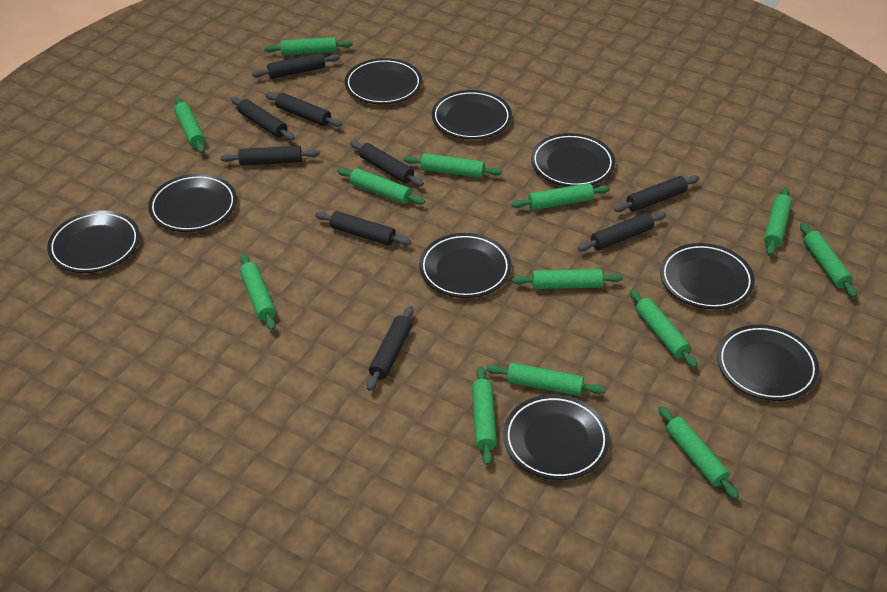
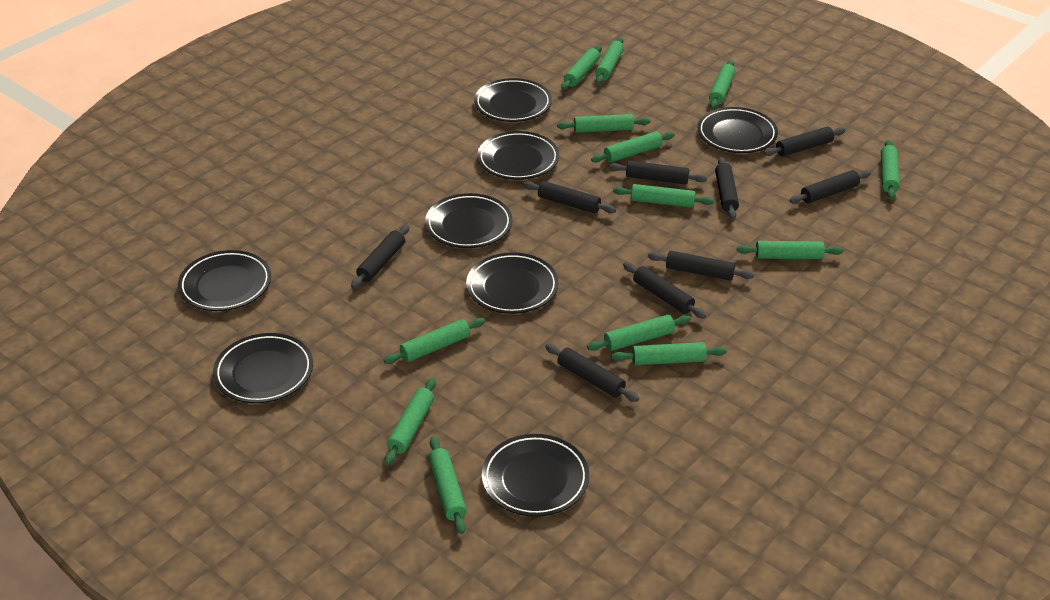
black plate: 9 -> 8

